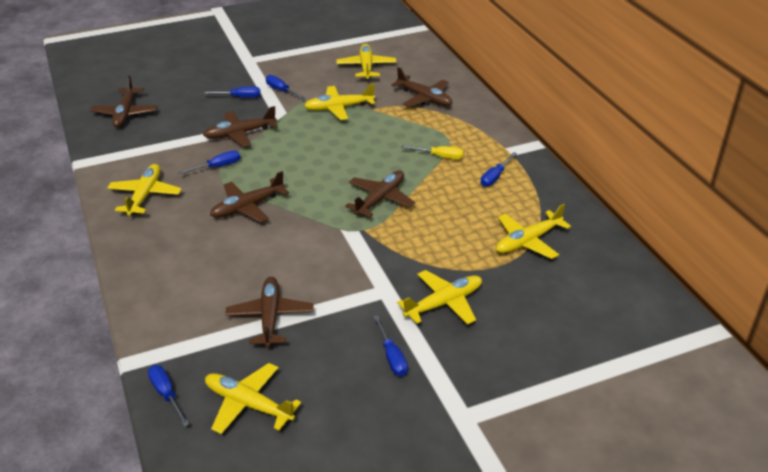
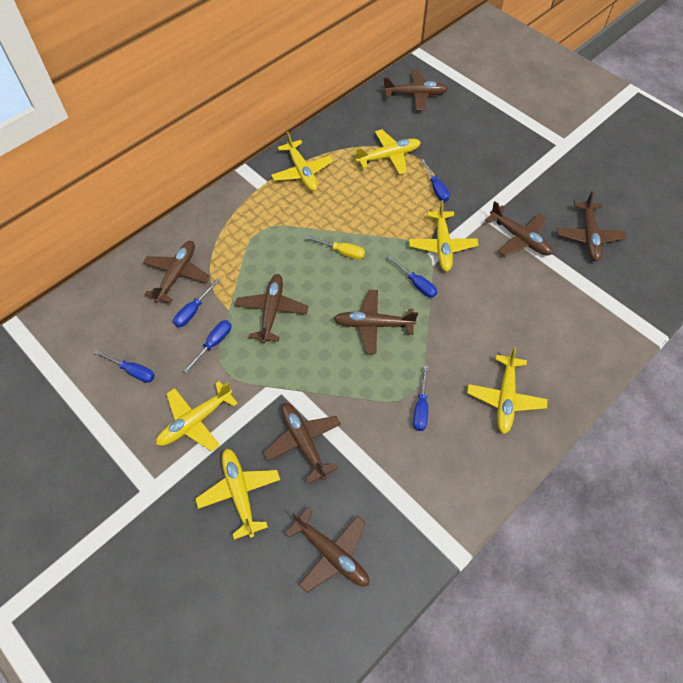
brown plane: 6 -> 8

